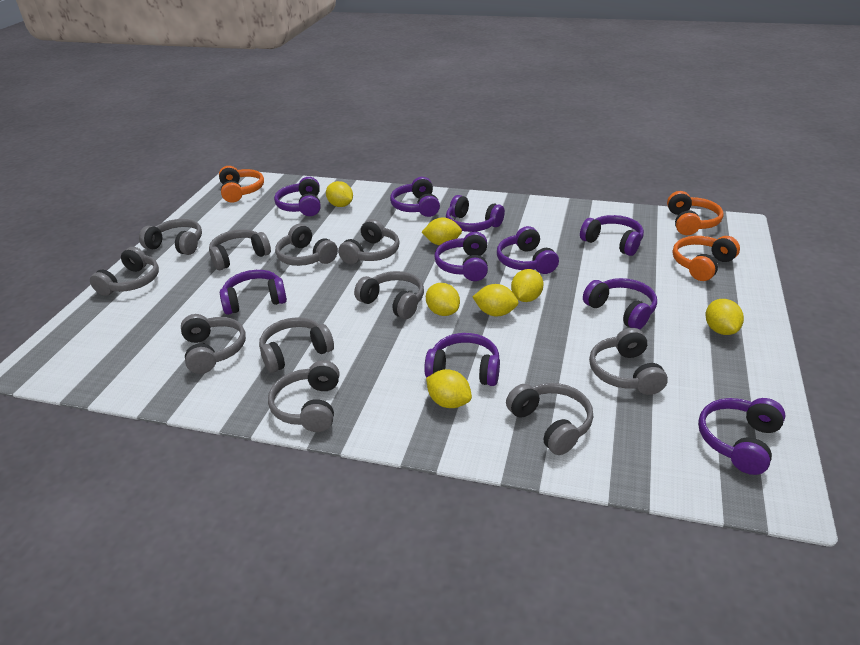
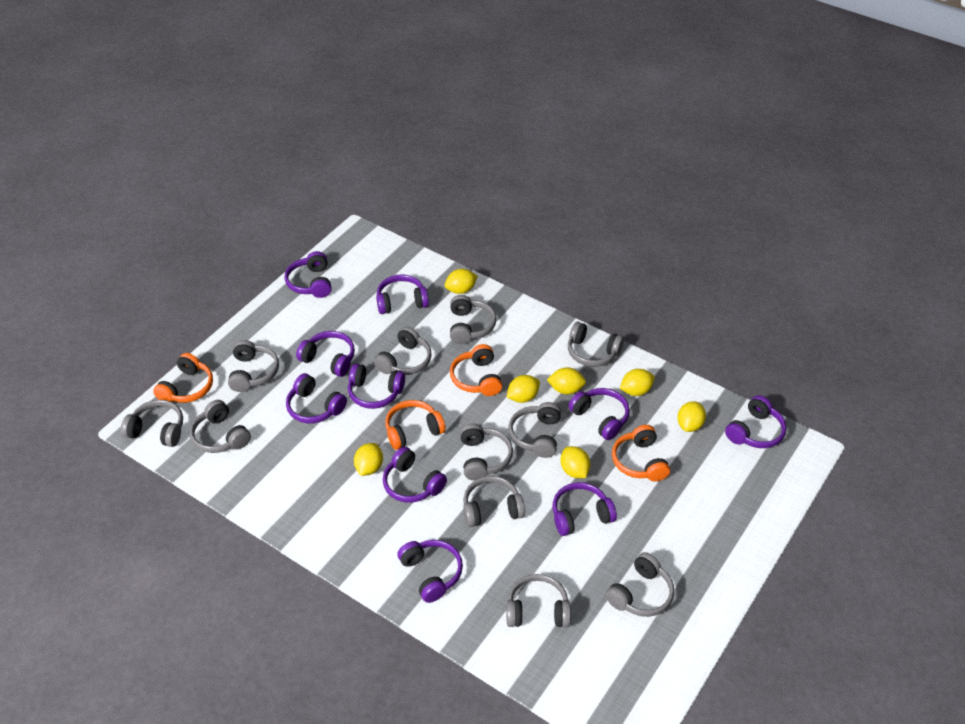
orange headphones: 3 -> 4

